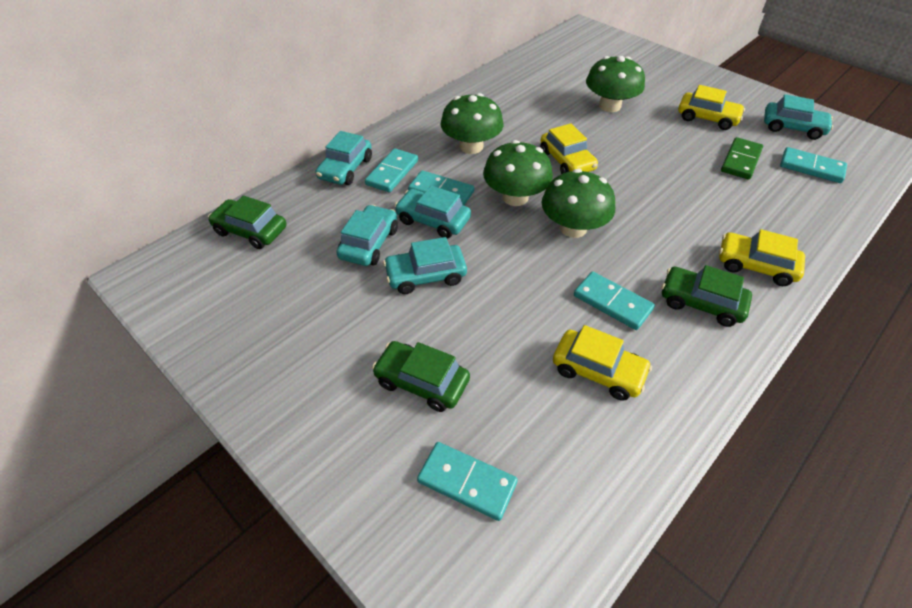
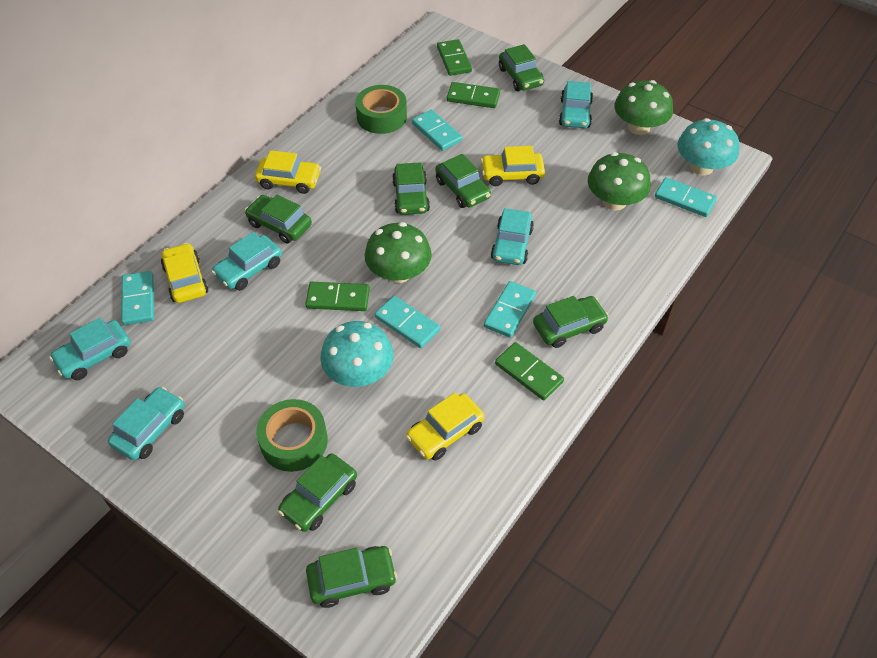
green car: 3 -> 7
green domino: 1 -> 4
green mushroom: 4 -> 3
green tape: 0 -> 2
turquoise mushroom: 0 -> 2

